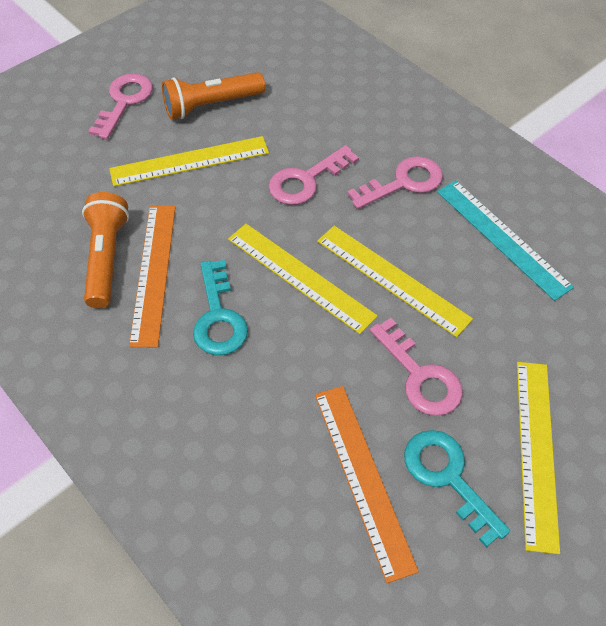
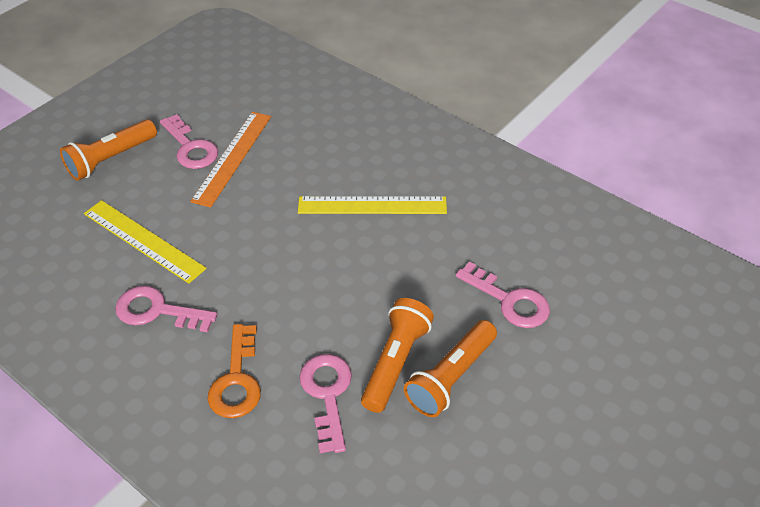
orange flashlight: 2 -> 3
orange key: 0 -> 1
orange ruler: 2 -> 1
turquoise key: 2 -> 0
turquoise ruler: 1 -> 0
yellow ruler: 4 -> 2

